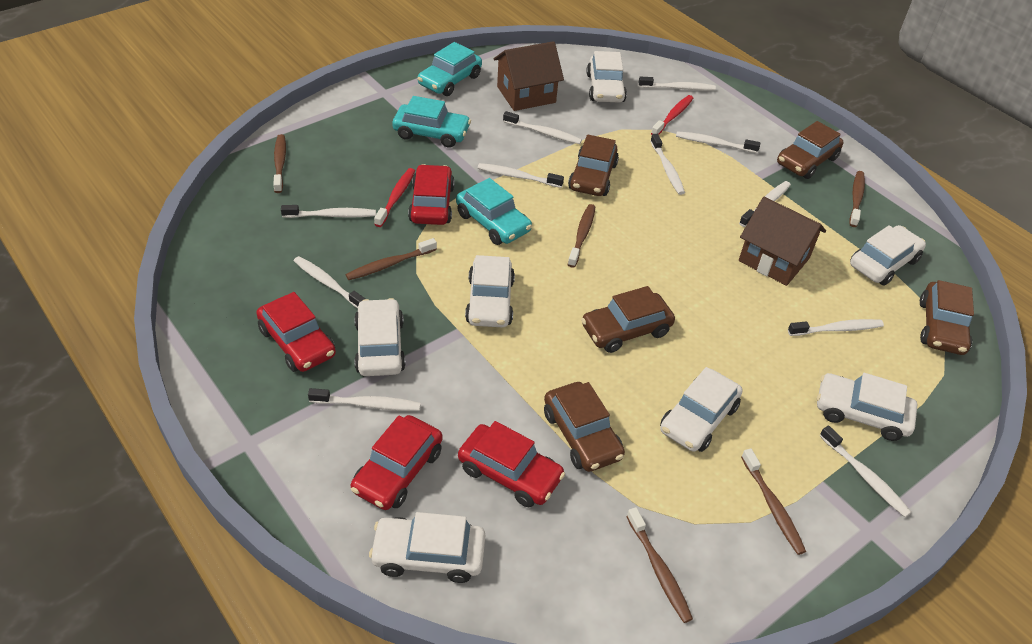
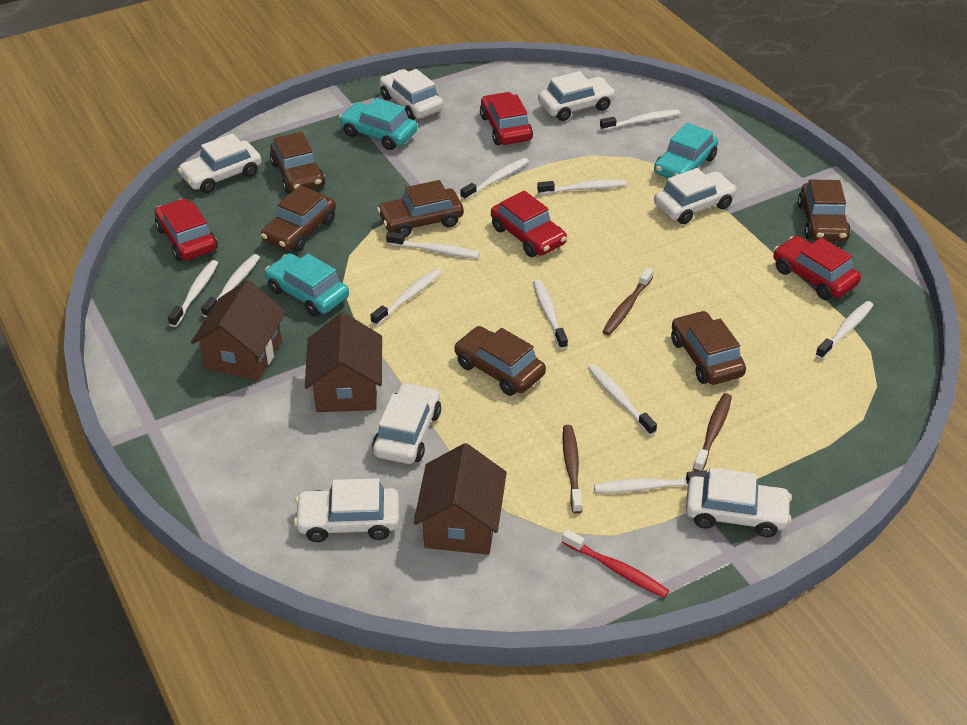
brown car: 5 -> 6
brown house: 2 -> 3
brown toothbrush: 6 -> 3
red toothbrush: 2 -> 1

